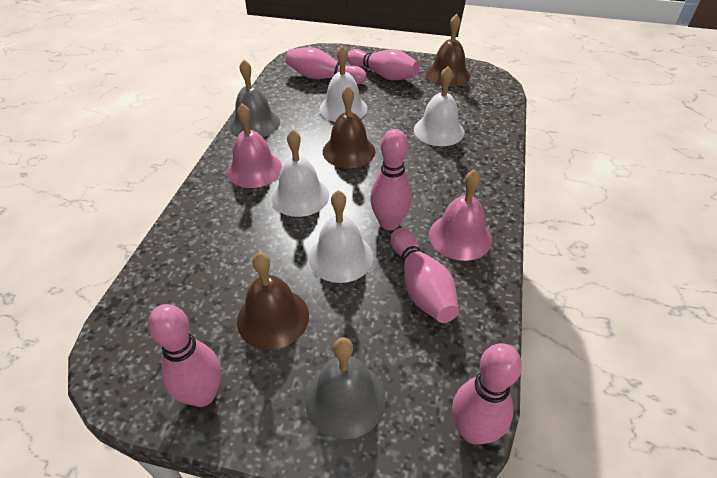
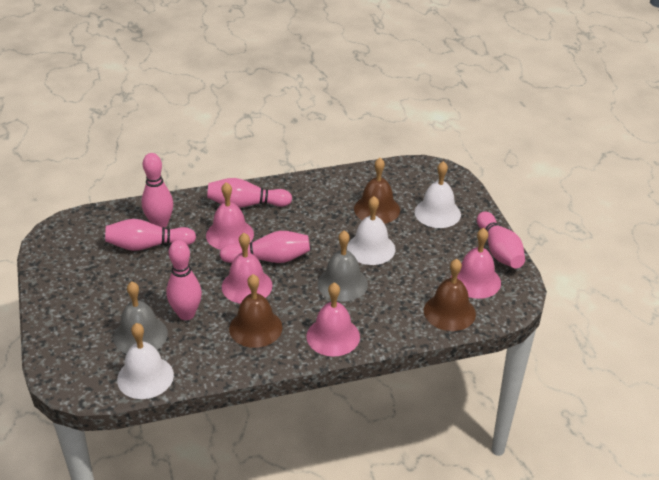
pink bell: 2 -> 4
white bell: 4 -> 3

